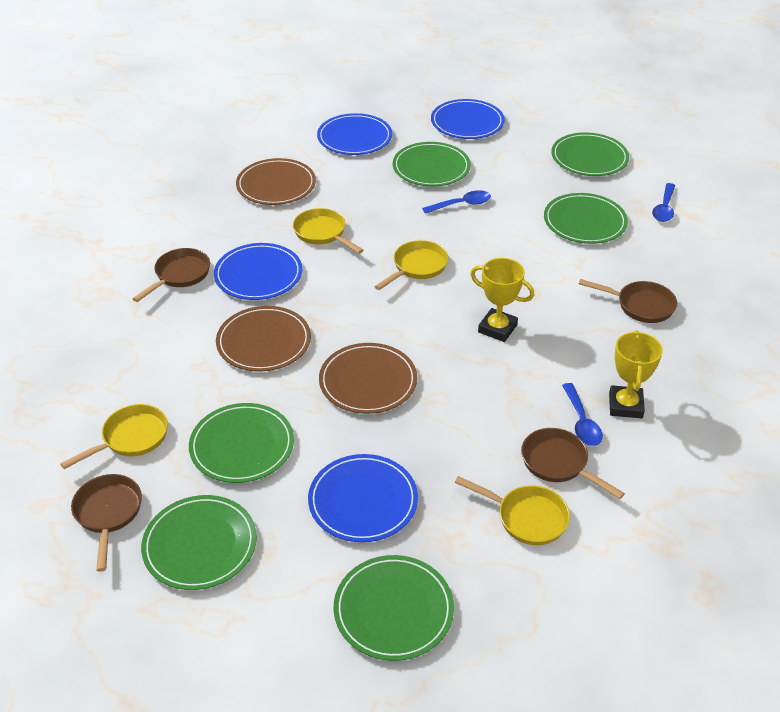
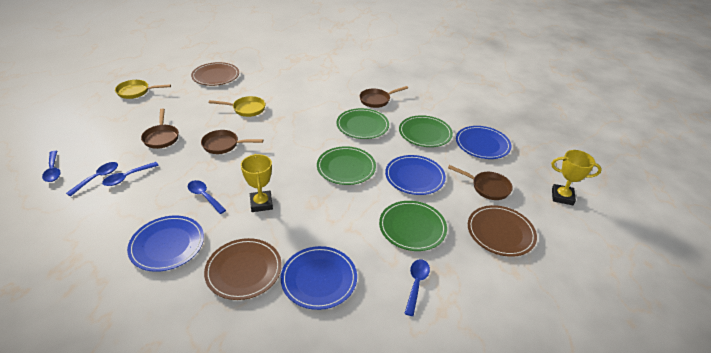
blue spoon: 3 -> 5
green plate: 6 -> 4
yellow pan: 4 -> 2

